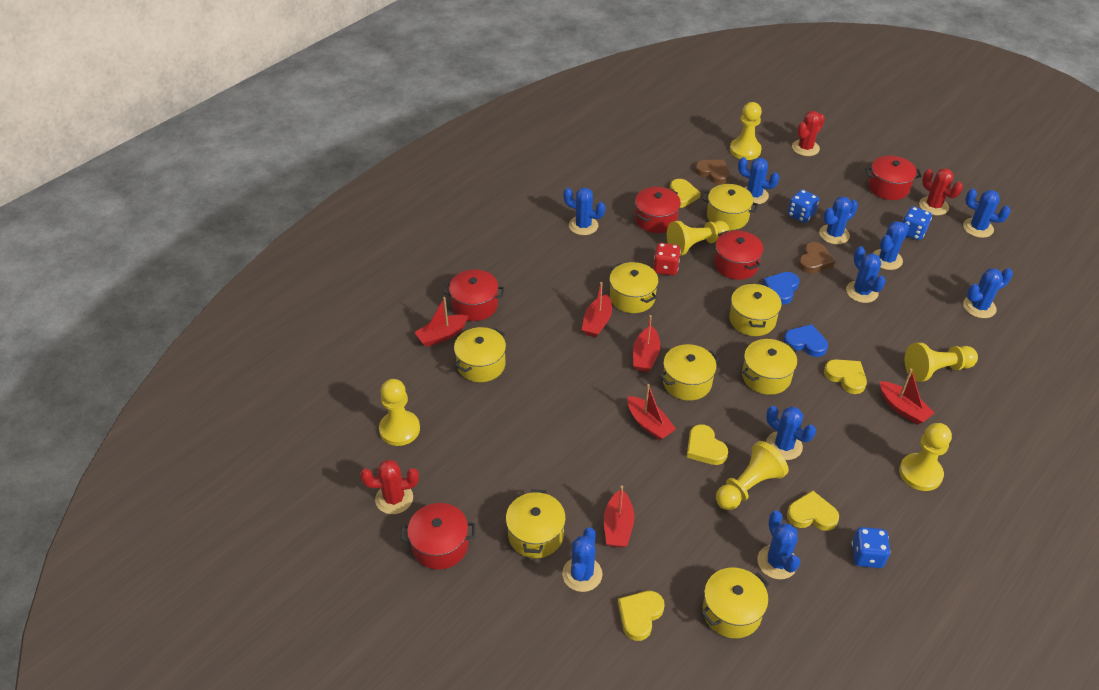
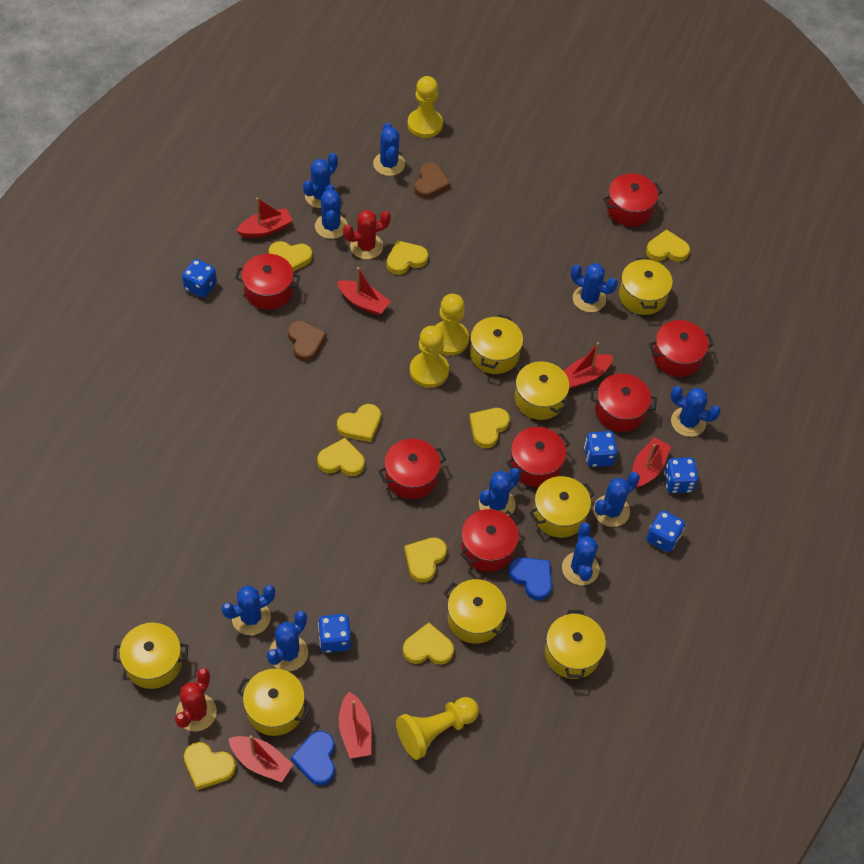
blue dice: 3 -> 5
red cactus: 3 -> 2
red dice: 1 -> 0
red pot: 5 -> 7
yellow heart: 5 -> 9
yellow pawn: 6 -> 4

